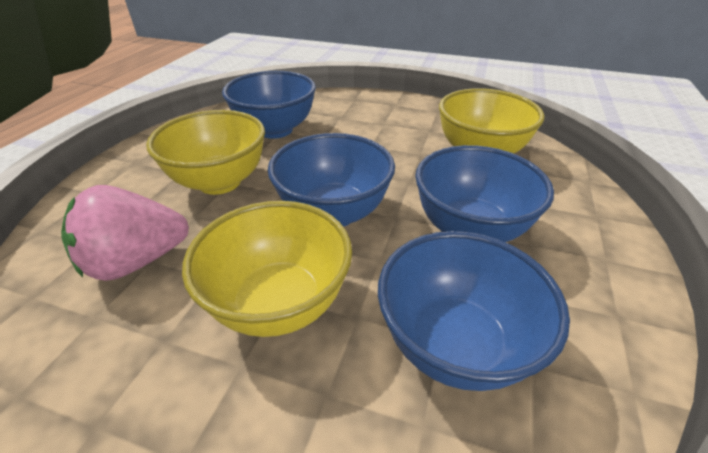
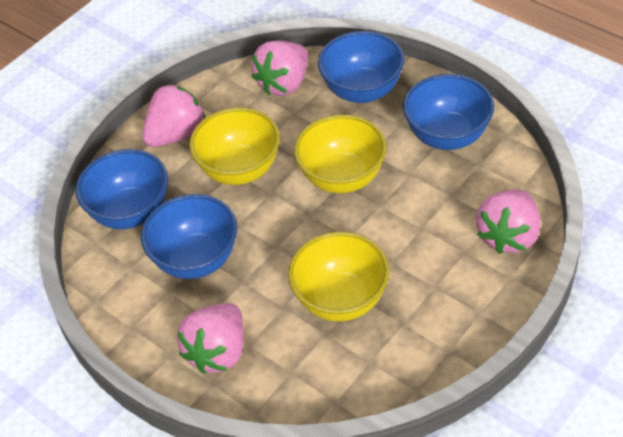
pink strawberry: 1 -> 4

